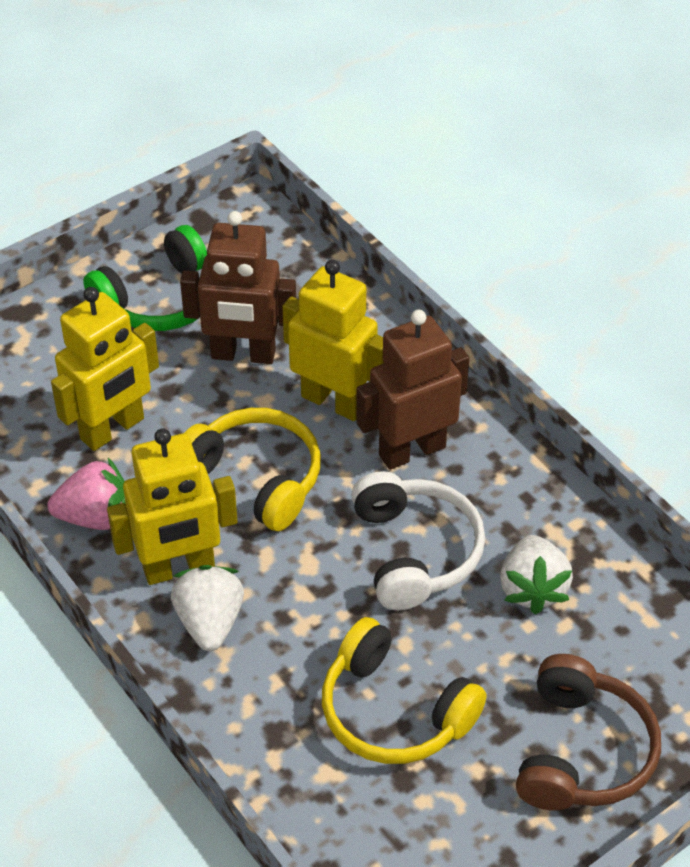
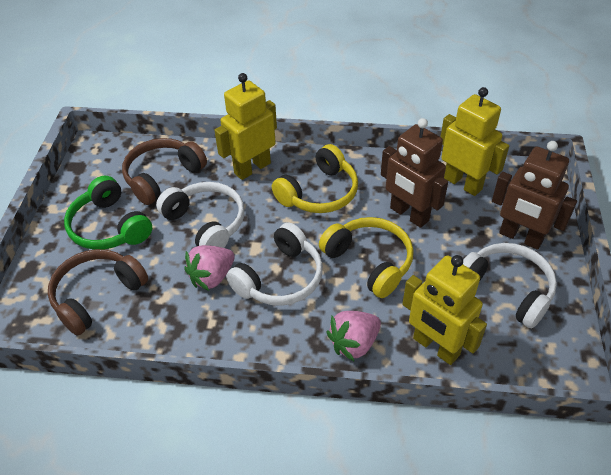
brown headphones: 1 -> 2
pink strawberry: 1 -> 2
white headphones: 1 -> 3
white strawberry: 2 -> 0

